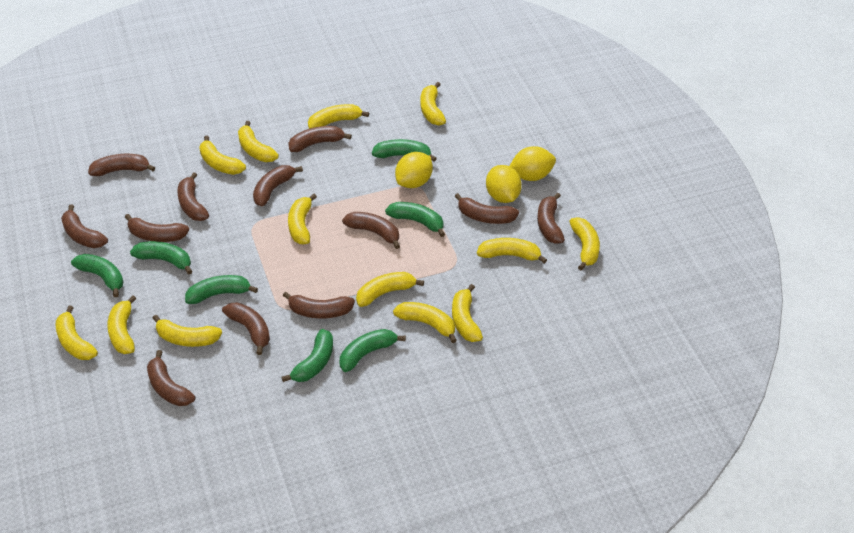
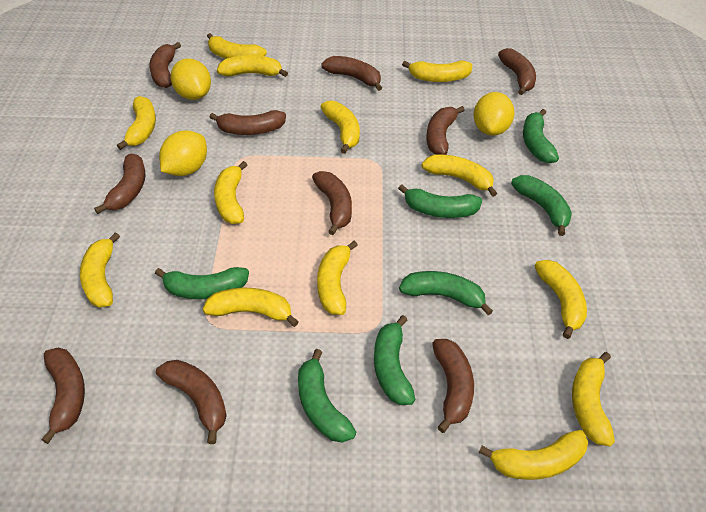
brown banana: 12 -> 10

